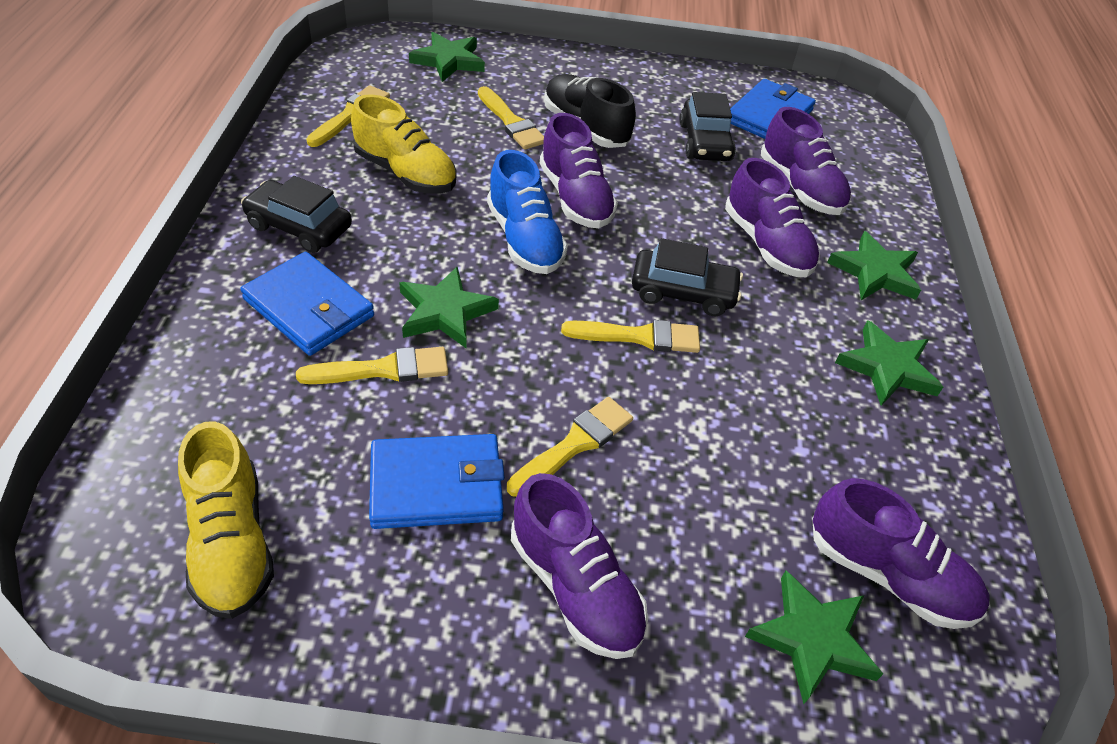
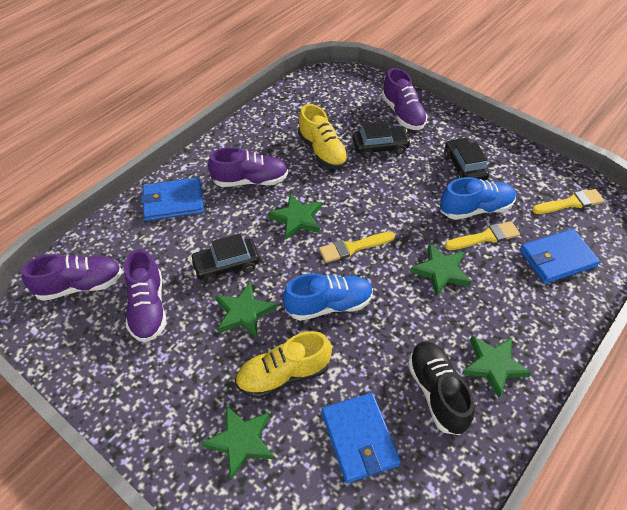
blue shoe: 1 -> 2
purple shoe: 5 -> 4
yellow brush: 5 -> 3

